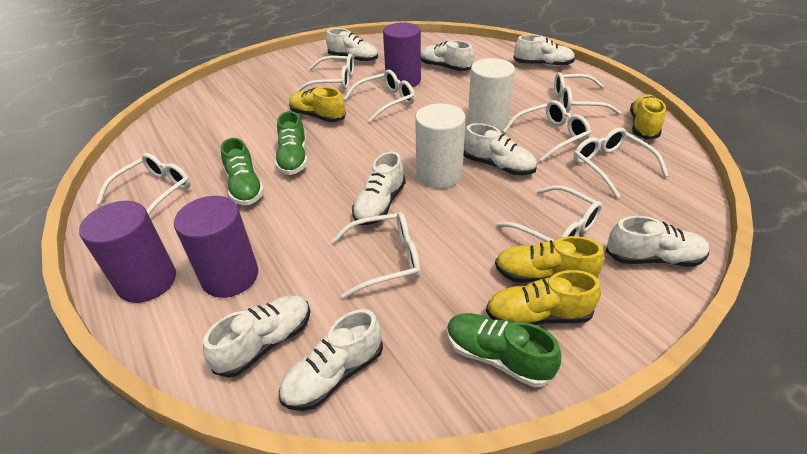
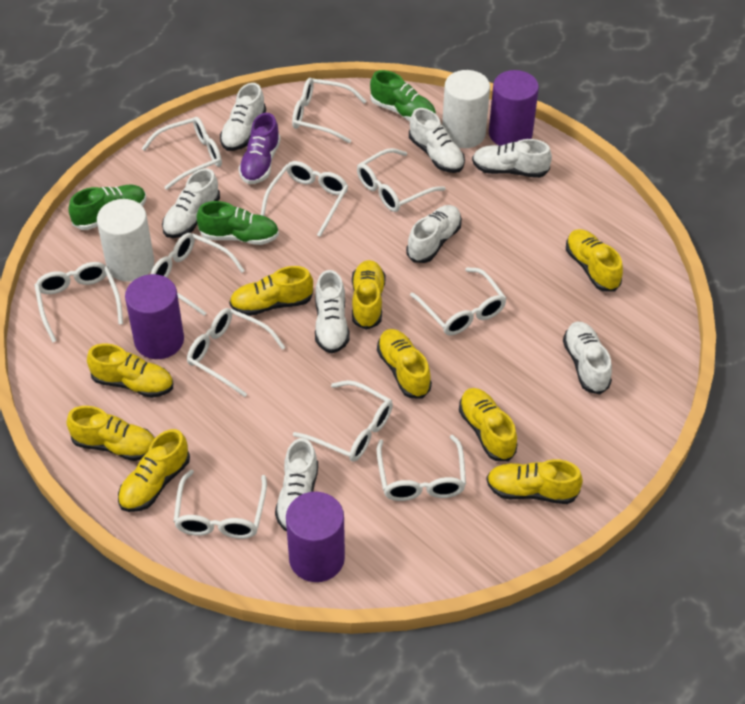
purple shoe: 0 -> 1
white glasses: 8 -> 11
yellow shoe: 4 -> 9

